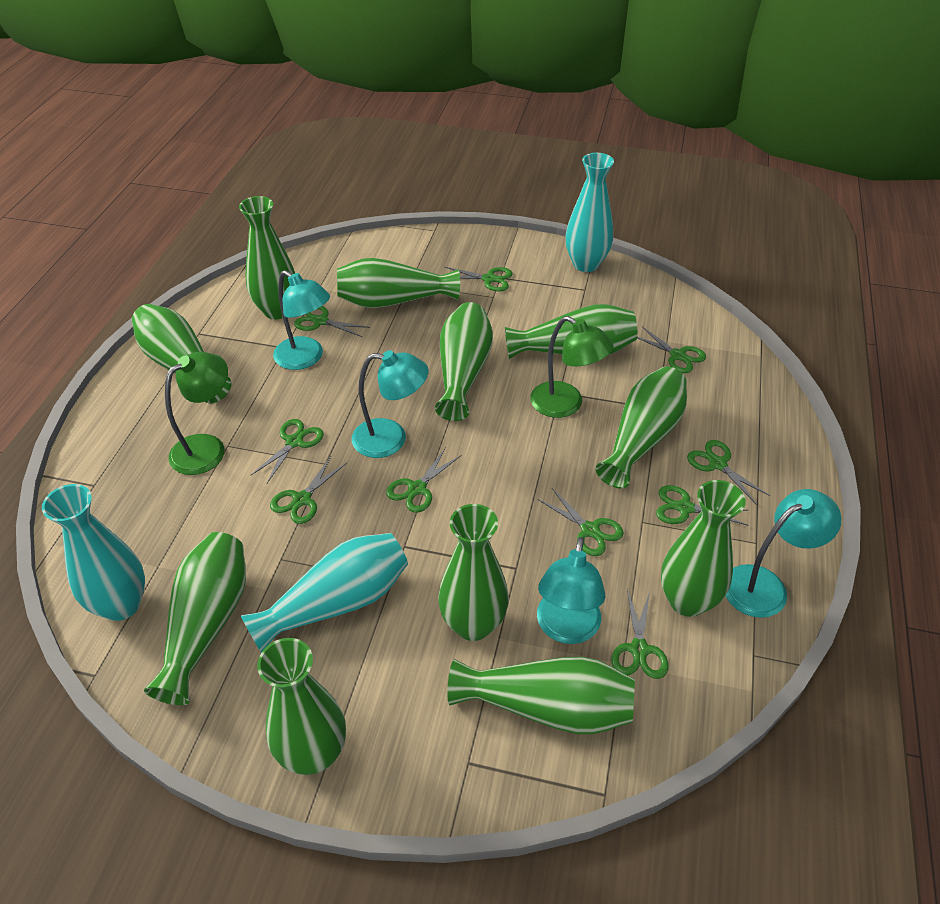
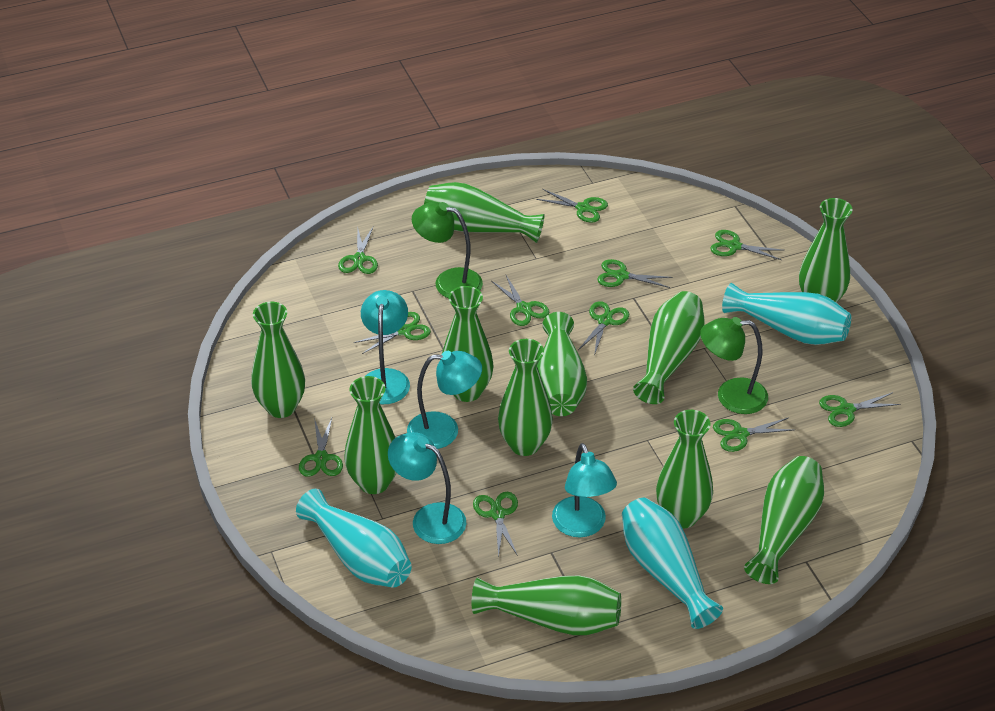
green scissors: 10 -> 11

